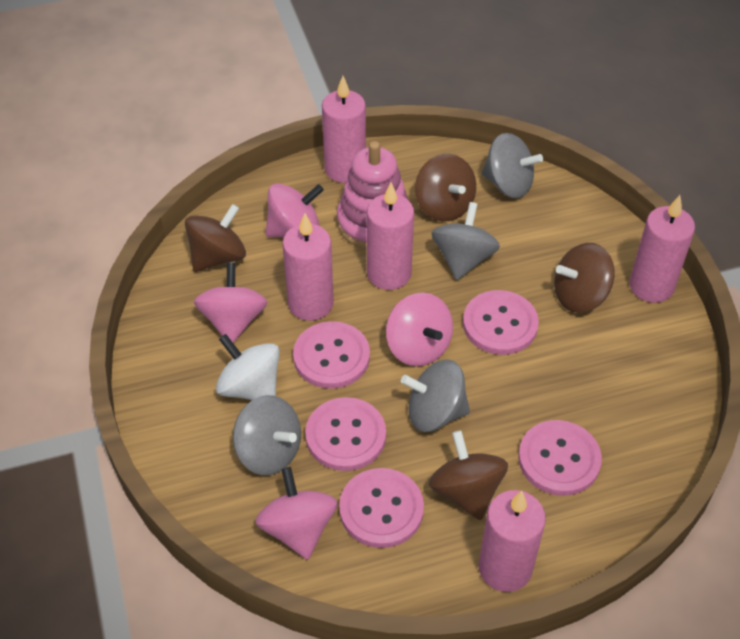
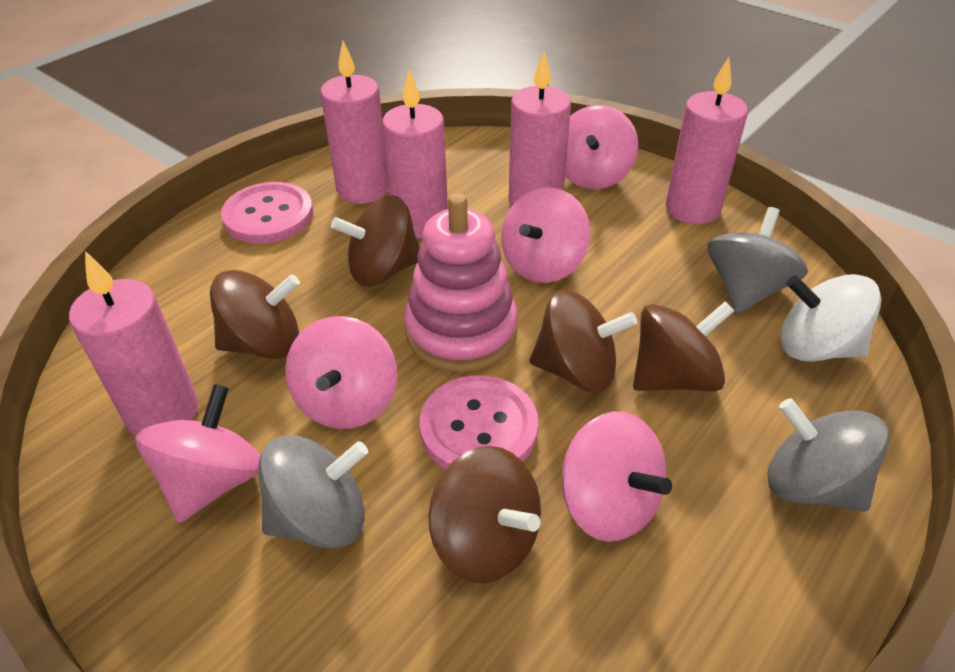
brown spinning top: 4 -> 5
grey spinning top: 4 -> 3
pink button: 5 -> 2
pink spinning top: 4 -> 5

